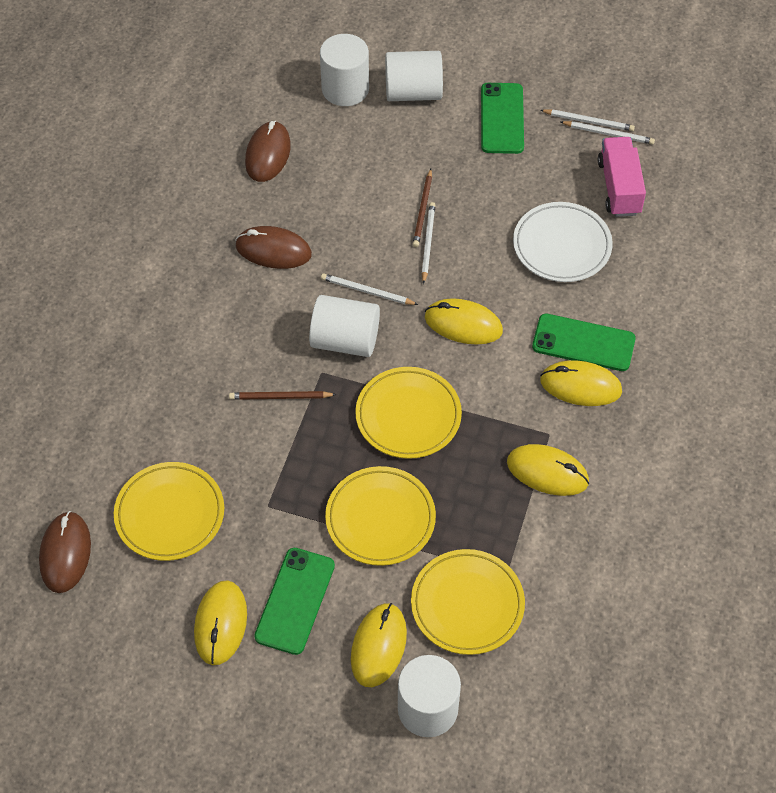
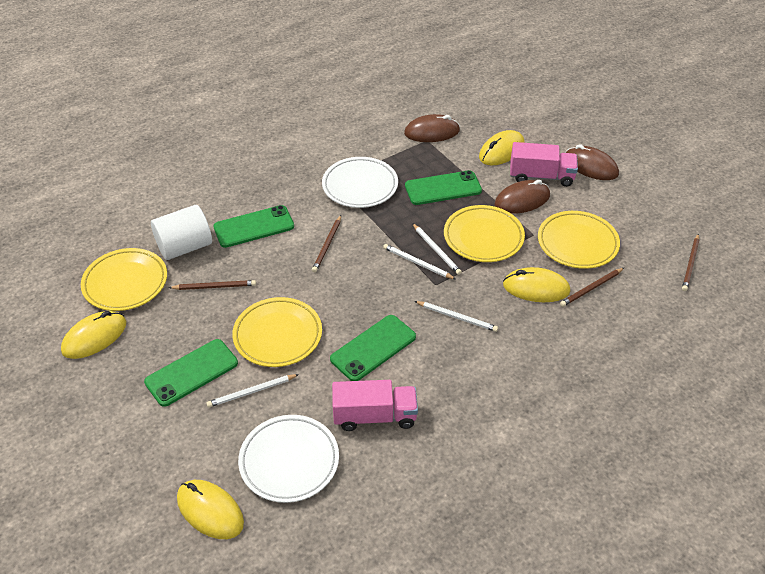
brown pencil: 2 -> 4
green phone: 3 -> 4
pink truck: 1 -> 2
white cylinder: 4 -> 1
white plate: 1 -> 2
yellow mouse: 5 -> 4

